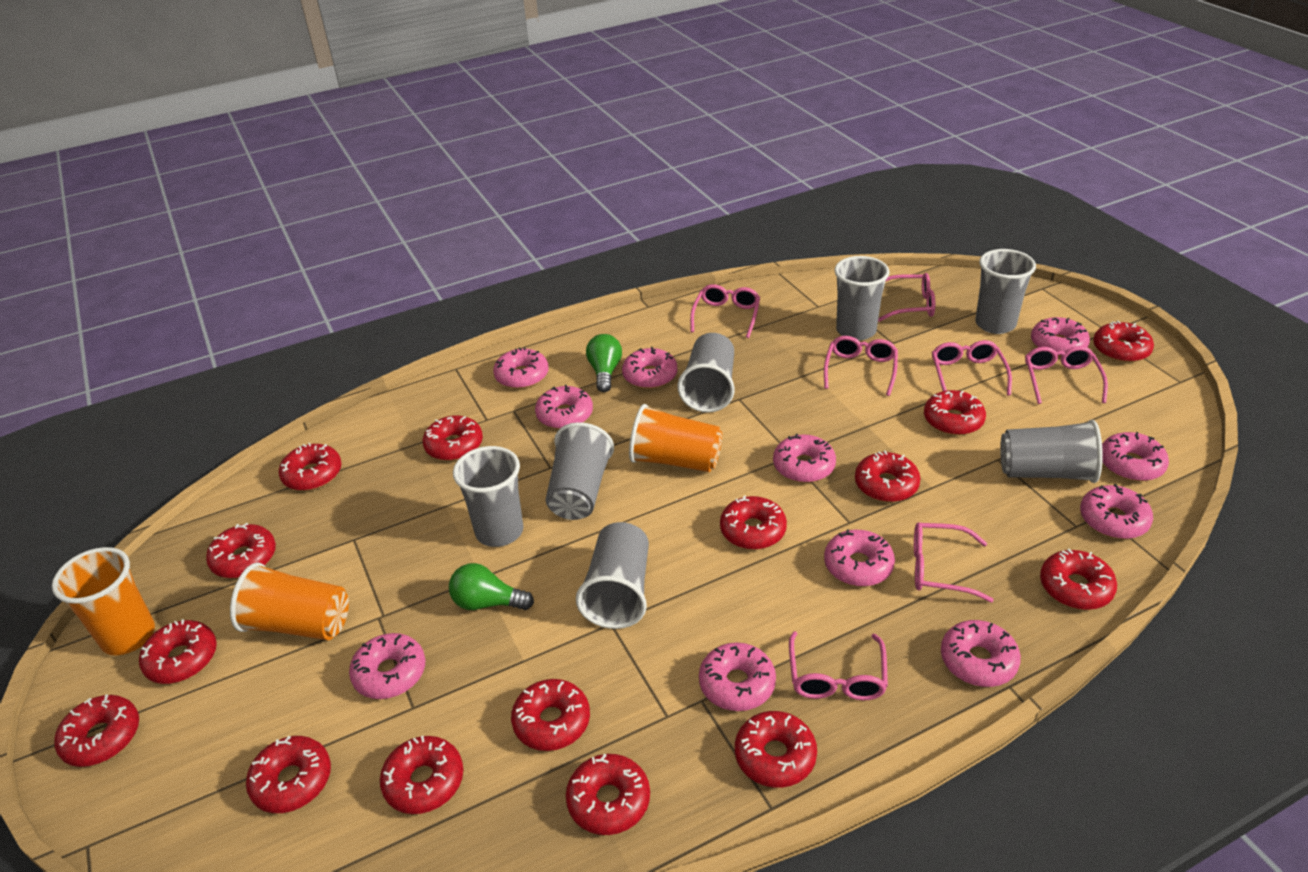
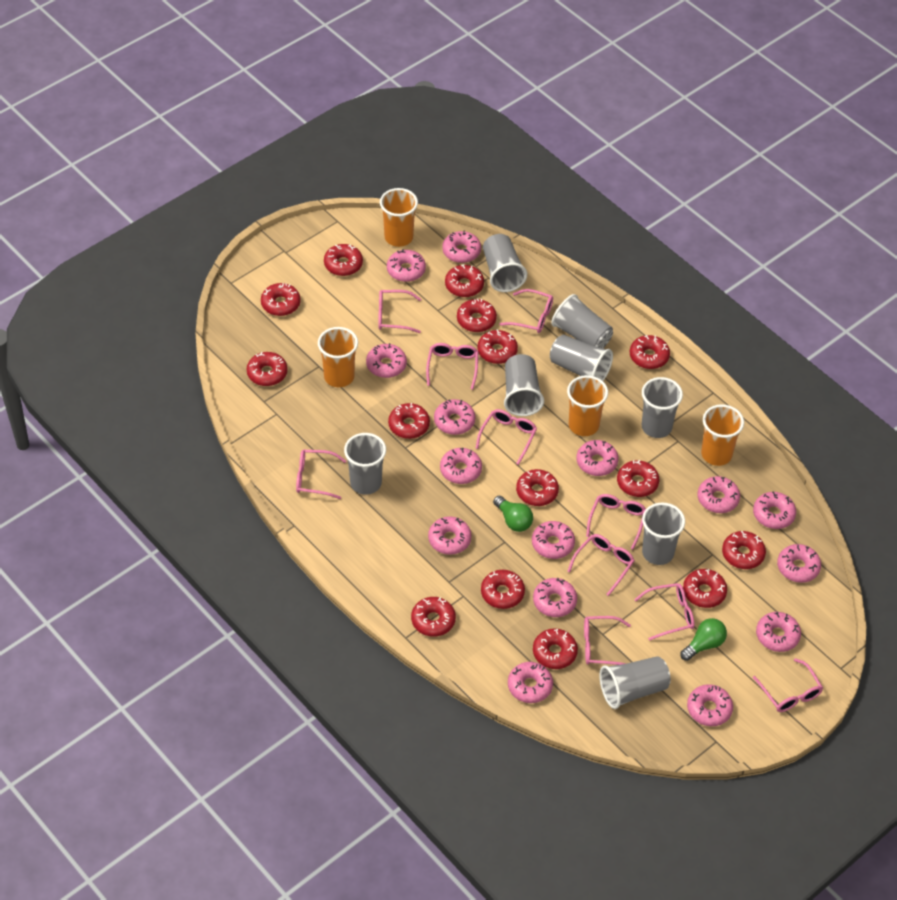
grey cup: 7 -> 8
orange cup: 3 -> 4
pink donut: 11 -> 15
pink glasses: 7 -> 10

